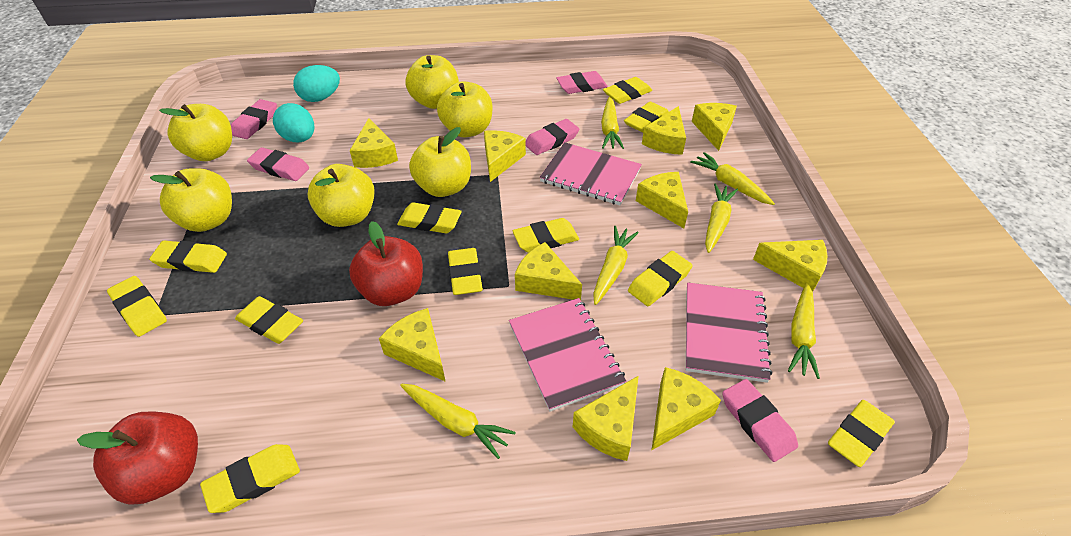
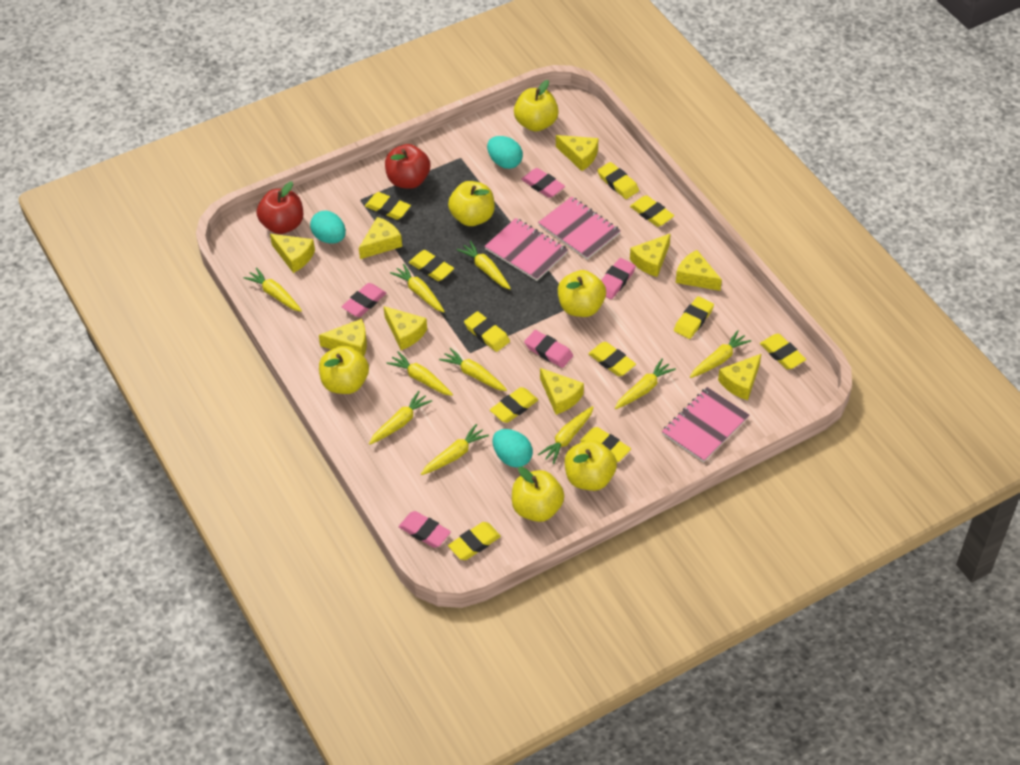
turquoise egg: 2 -> 3
yellow carrot: 6 -> 10
yellow cheese: 10 -> 9

